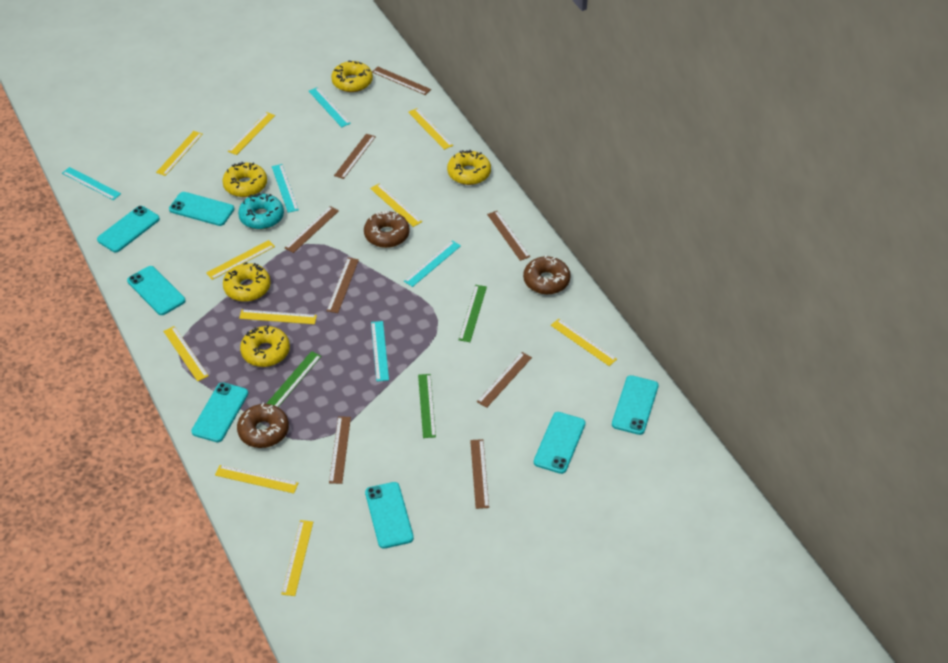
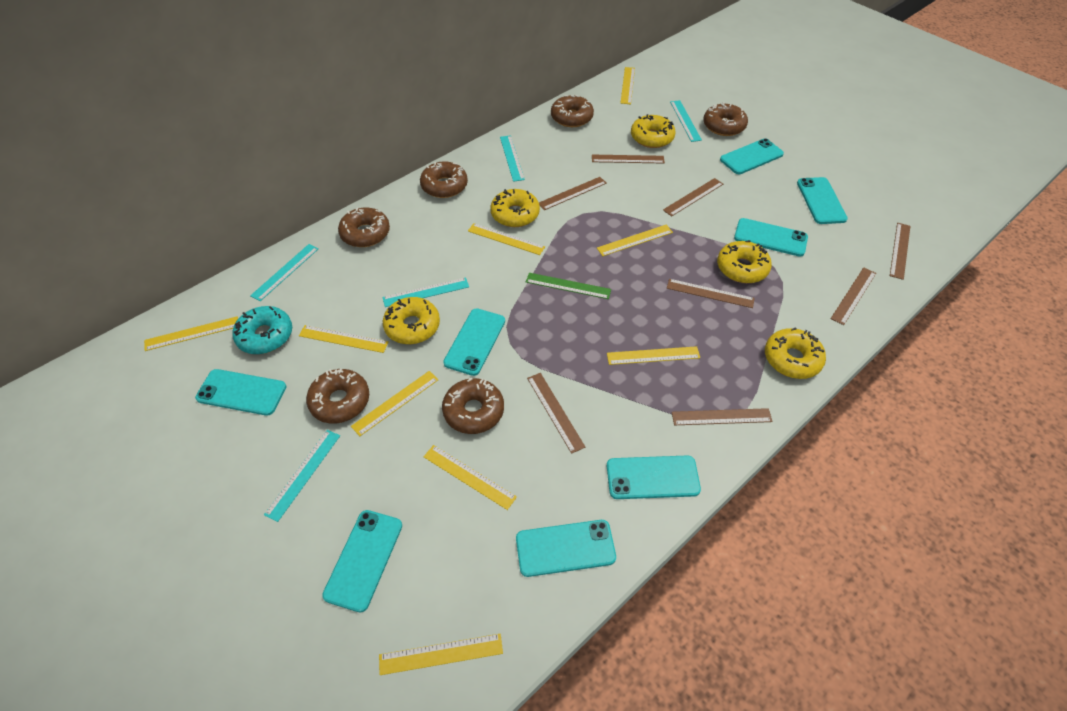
brown donut: 3 -> 6
green ruler: 3 -> 1
turquoise phone: 7 -> 8
yellow ruler: 10 -> 9

